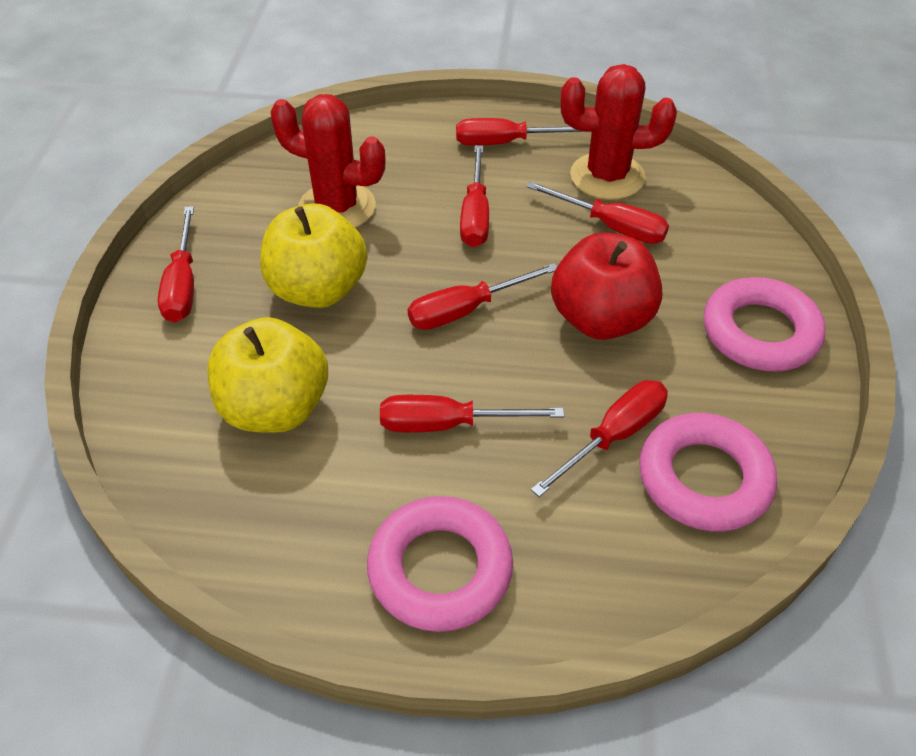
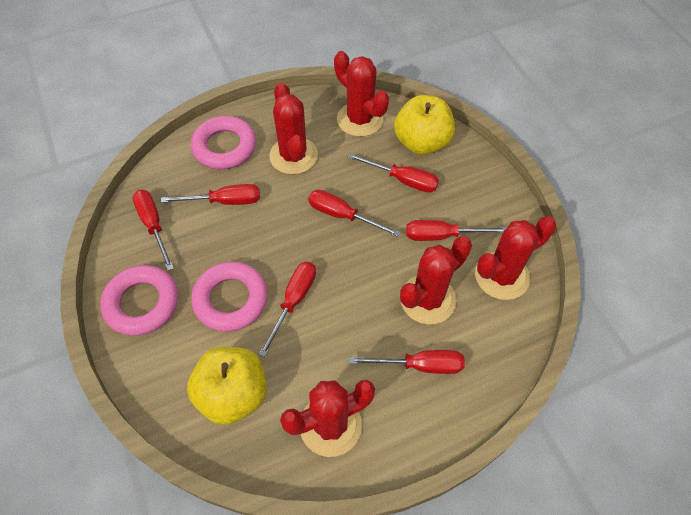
red apple: 1 -> 0
red cactus: 2 -> 5

